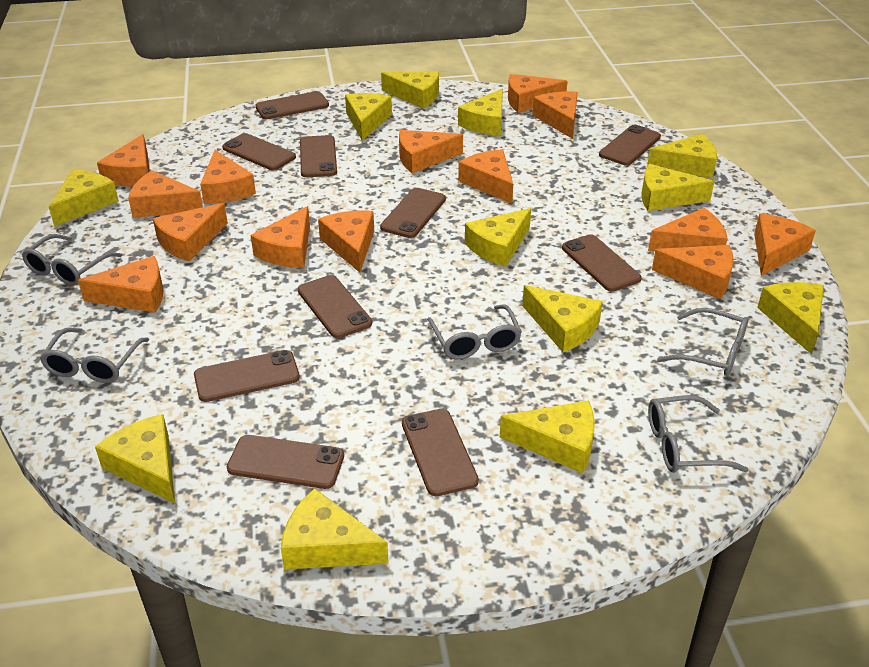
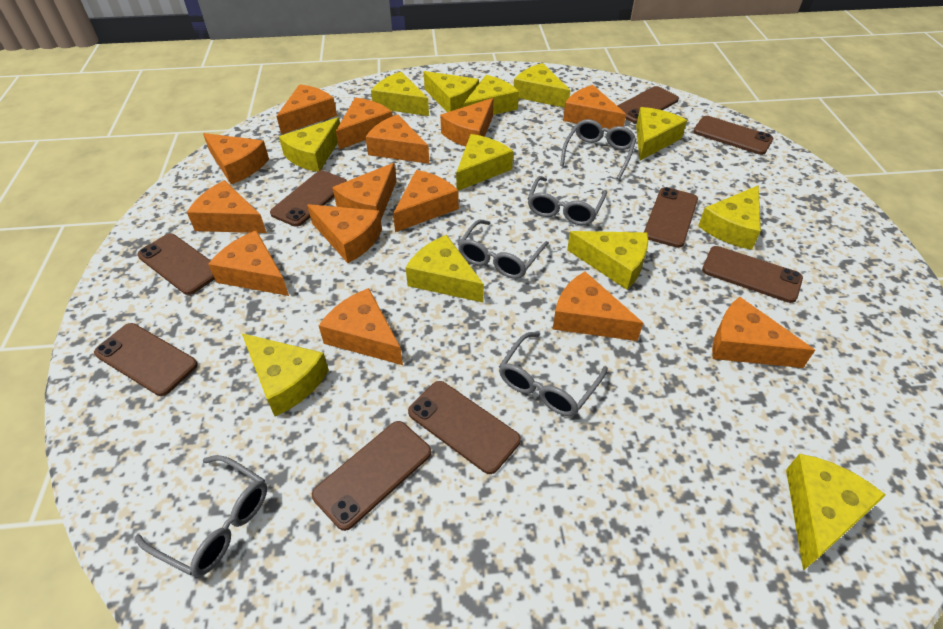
brown phone: 10 -> 9

